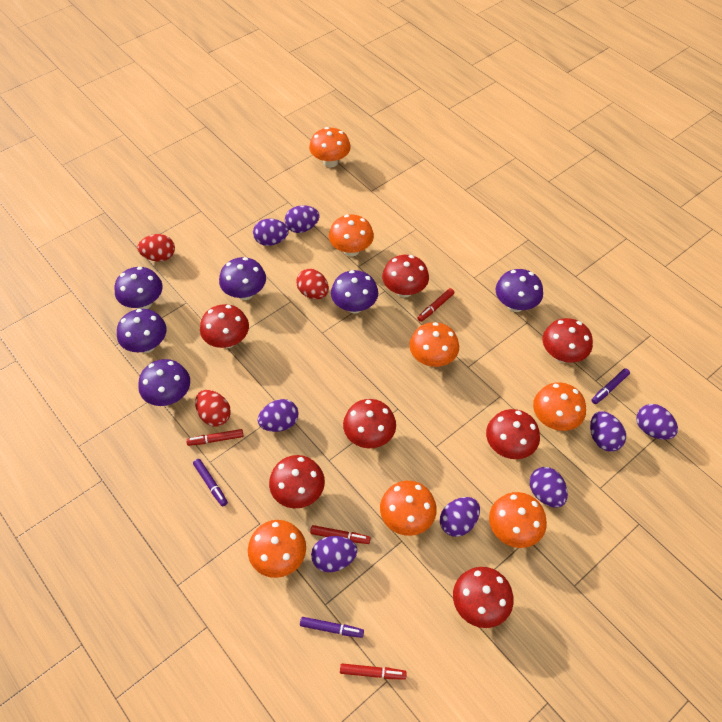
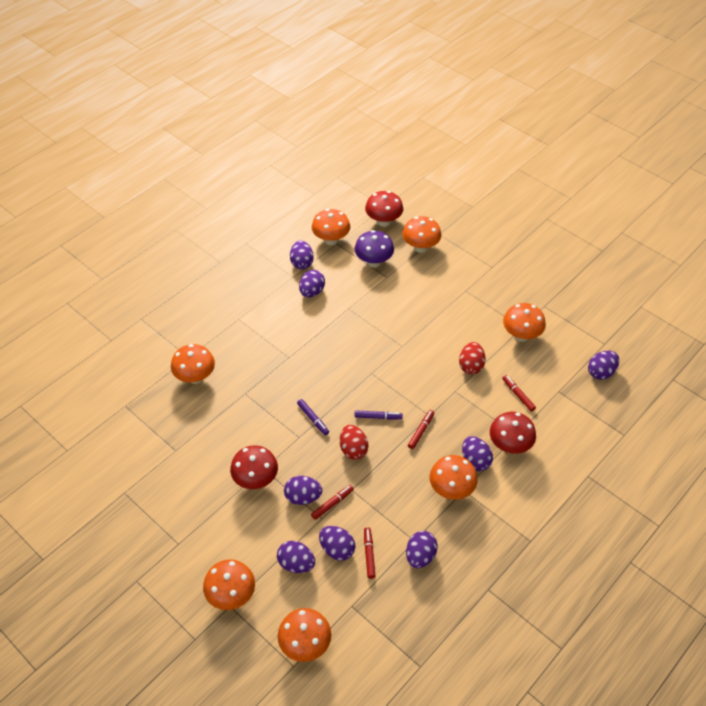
purple marker: 3 -> 2
purple mushroom: 6 -> 1
red egg: 3 -> 2
red mushroom: 7 -> 3

